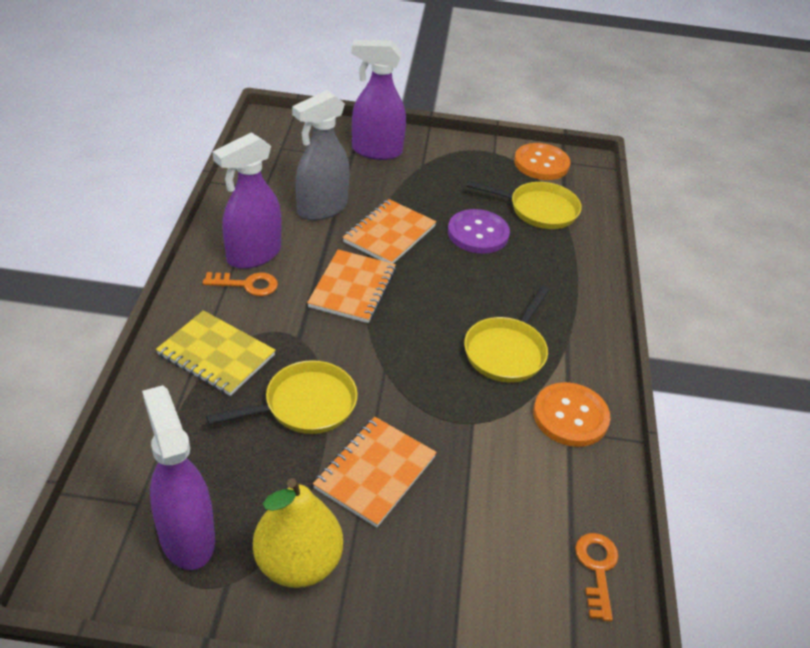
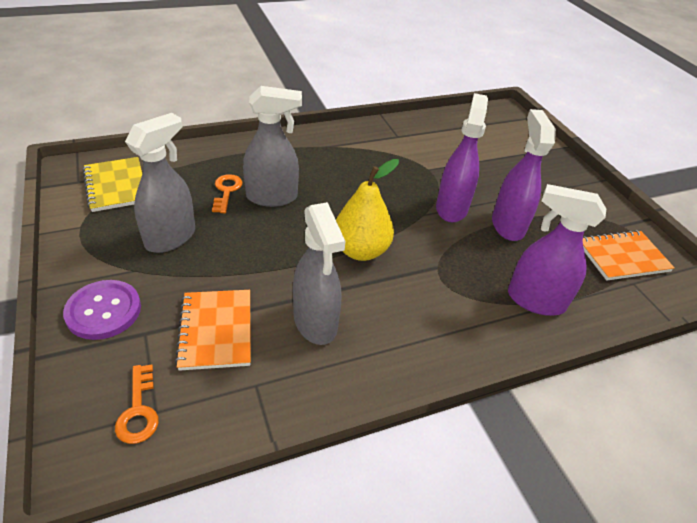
grey spray bottle: 1 -> 3
orange button: 2 -> 0
orange notebook: 3 -> 2
yellow pan: 3 -> 0

